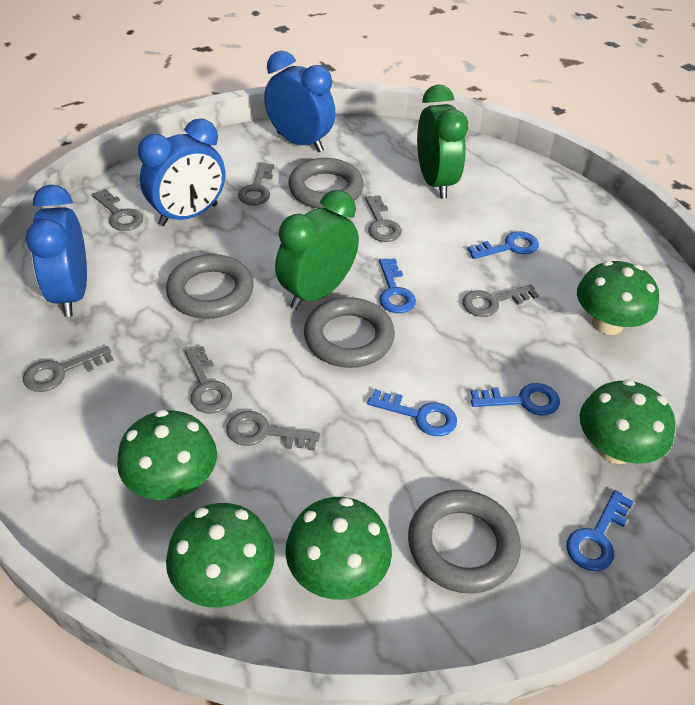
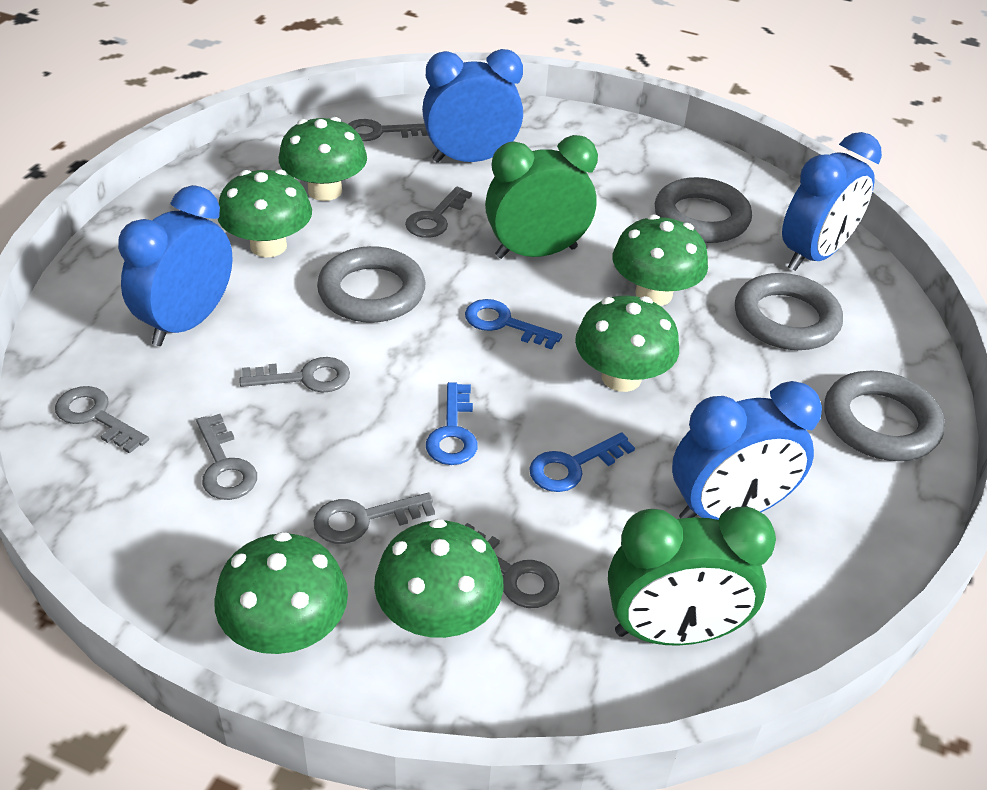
blue clock: 3 -> 4
blue key: 5 -> 3
green mushroom: 5 -> 6

